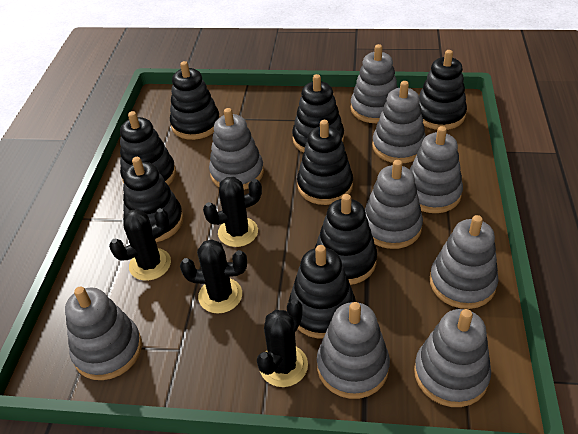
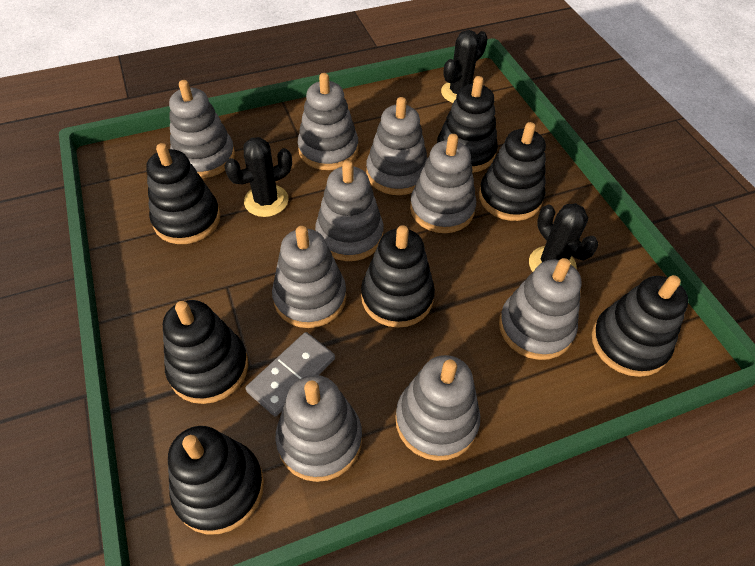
black cactus: 4 -> 3
black stacking toy: 8 -> 7
grey domino: 0 -> 1

